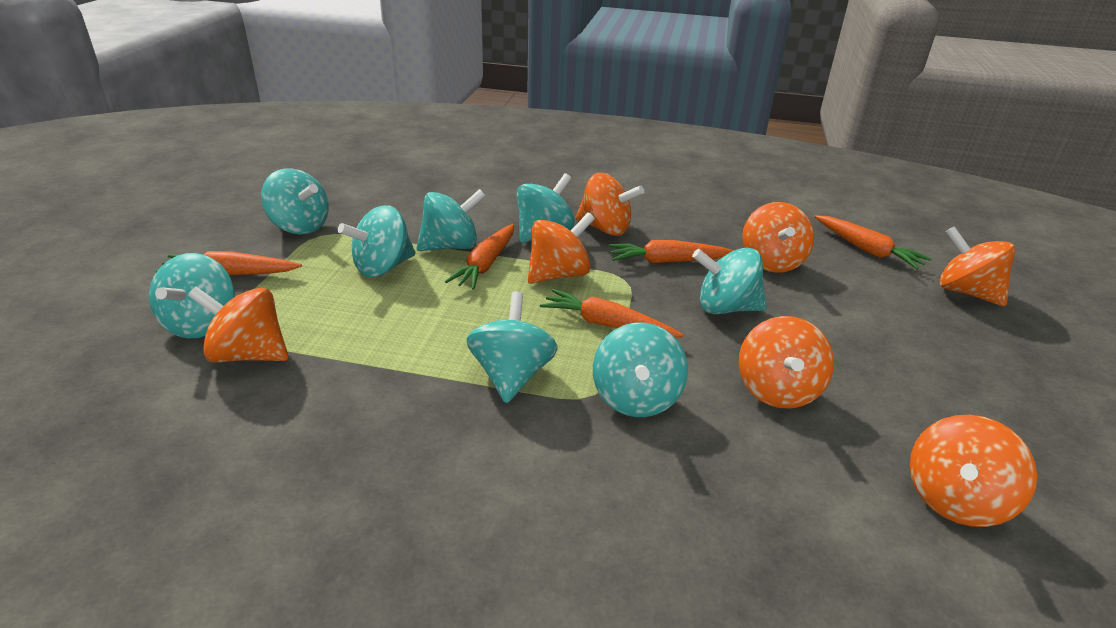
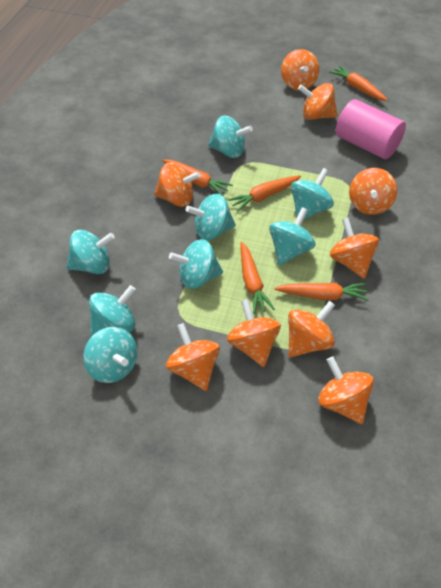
orange spinning top: 7 -> 9
pink cylinder: 0 -> 1

